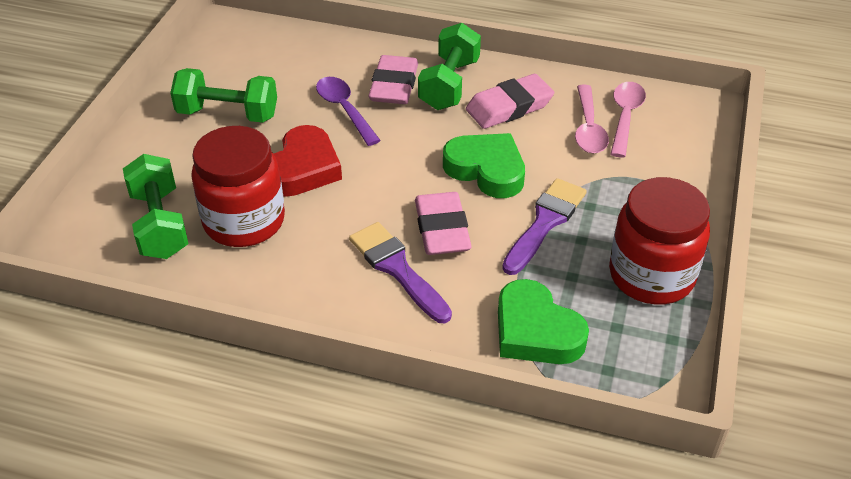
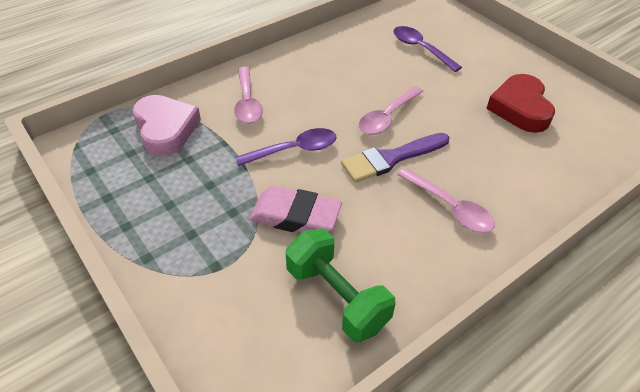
green dumbbell: 3 -> 1
green heart: 2 -> 0
pink eraser: 3 -> 1
pink heart: 0 -> 1
pink spoon: 2 -> 3
purple brush: 2 -> 1
purple spoon: 1 -> 2
red jar: 2 -> 0

